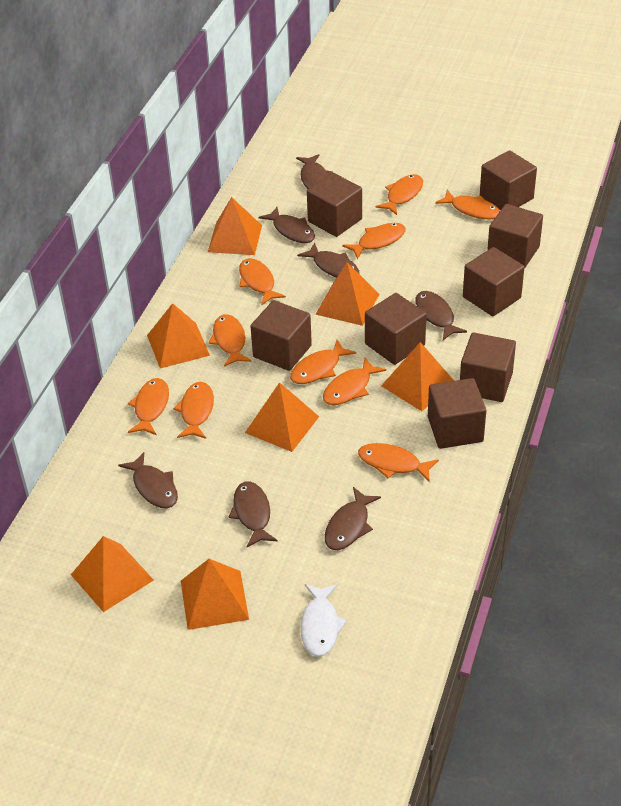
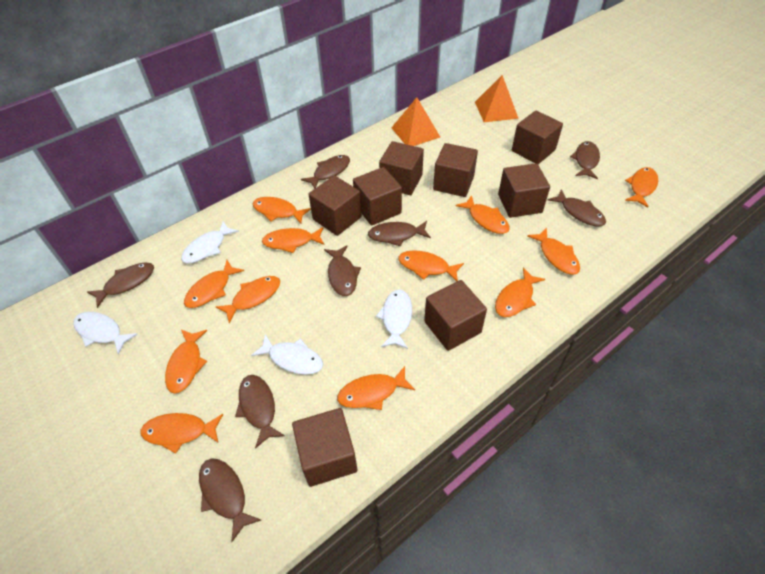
brown fish: 7 -> 8
orange fish: 10 -> 12
orange pyramid: 7 -> 2
white fish: 1 -> 4

